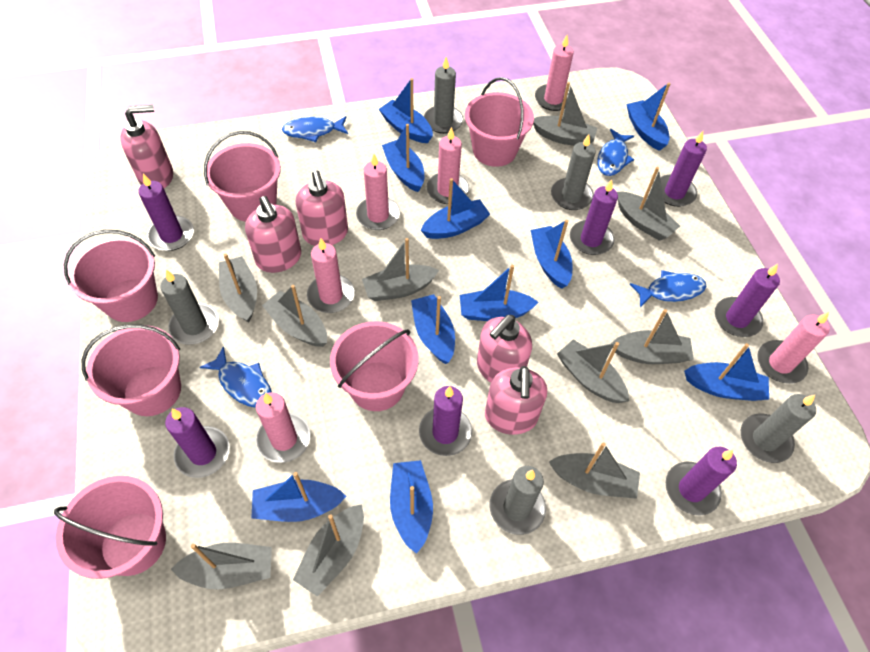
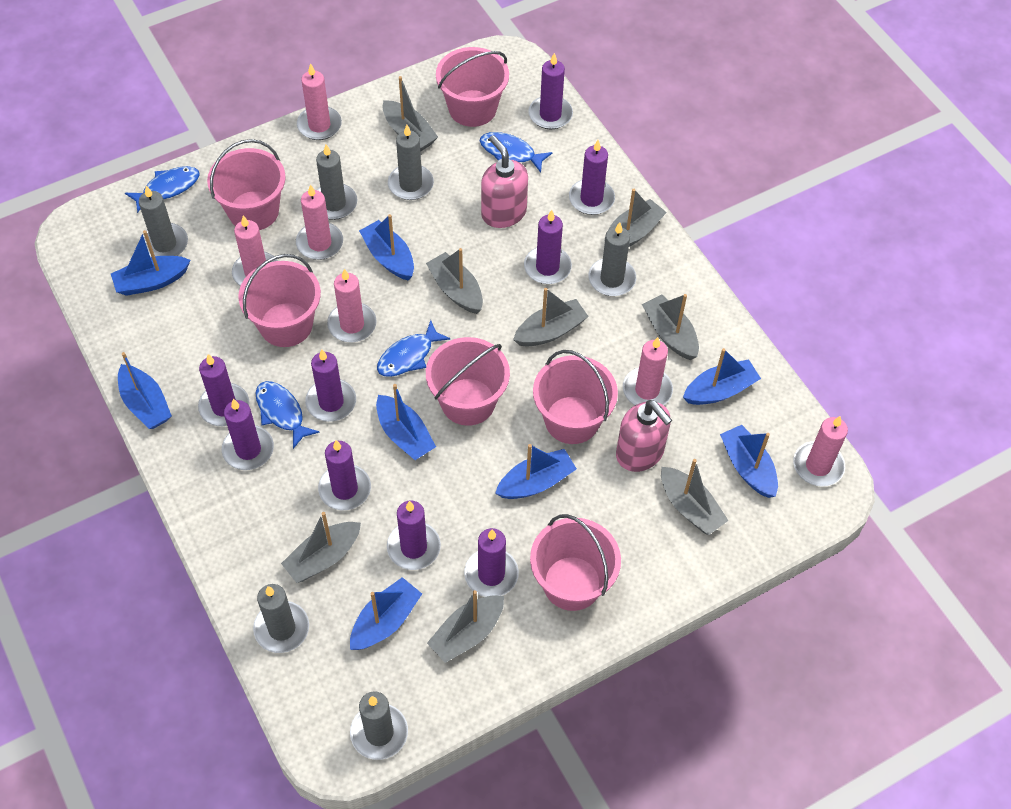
blue boat: 10 -> 8
grey boat: 10 -> 8
grey candle: 5 -> 6
pink soap dispenser: 5 -> 2
purple candle: 7 -> 9

